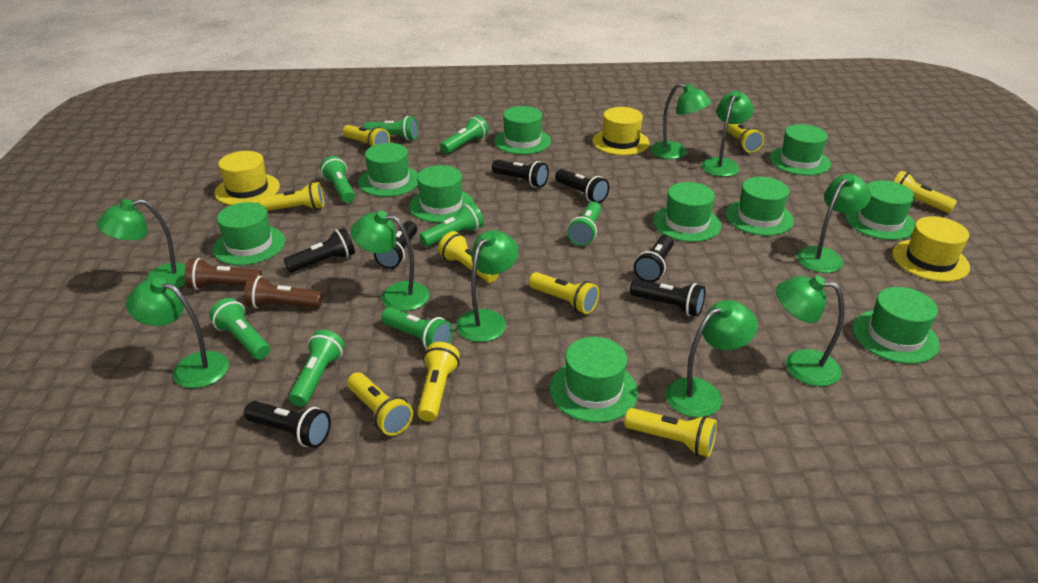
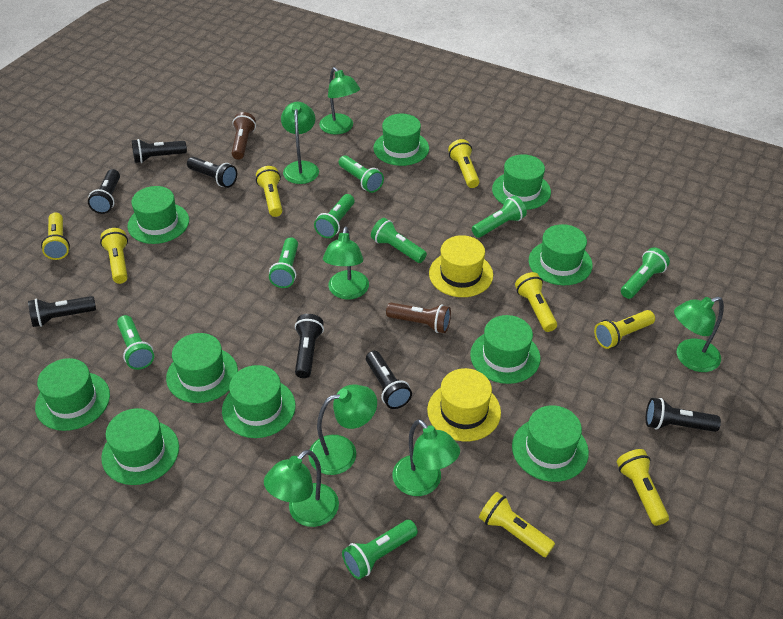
green lamp: 9 -> 7
yellow flashlight: 9 -> 8
yellow hat: 3 -> 2

